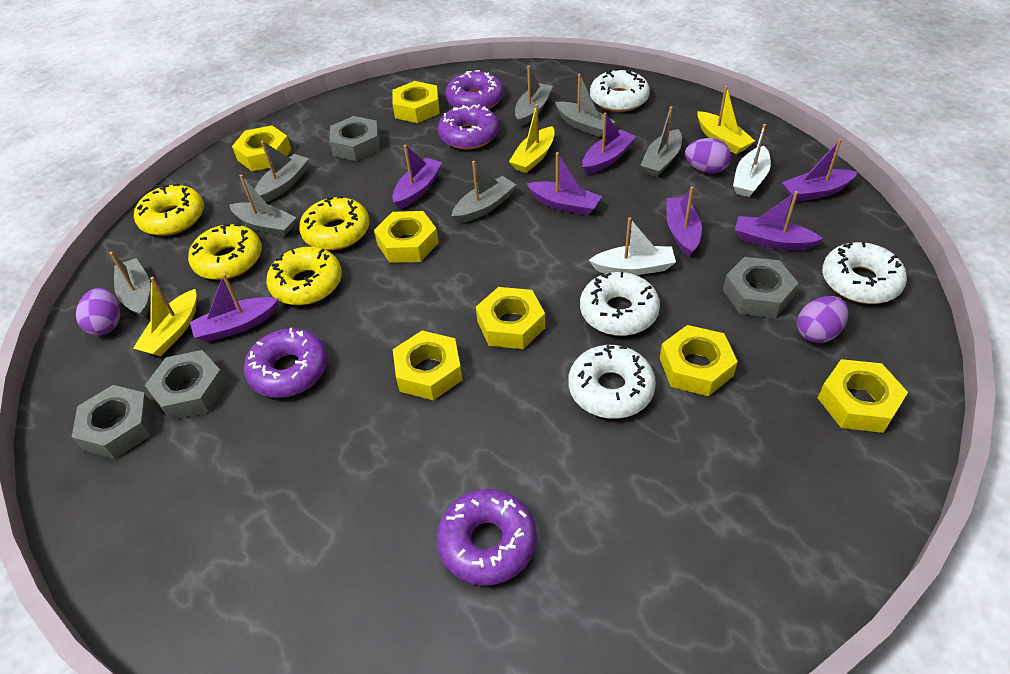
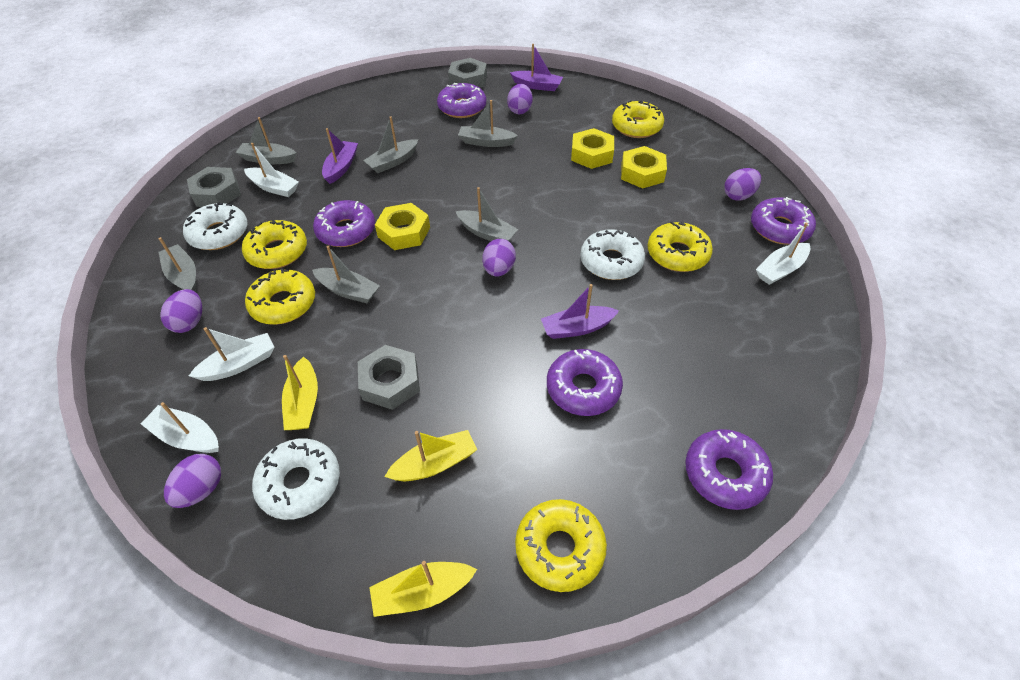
grey boat: 7 -> 6
grey nut: 4 -> 3
purple boat: 7 -> 3
purple donut: 4 -> 5
purple egg: 3 -> 5
white boat: 2 -> 4
white donut: 4 -> 3
yellow donut: 4 -> 5
yellow nut: 7 -> 3

